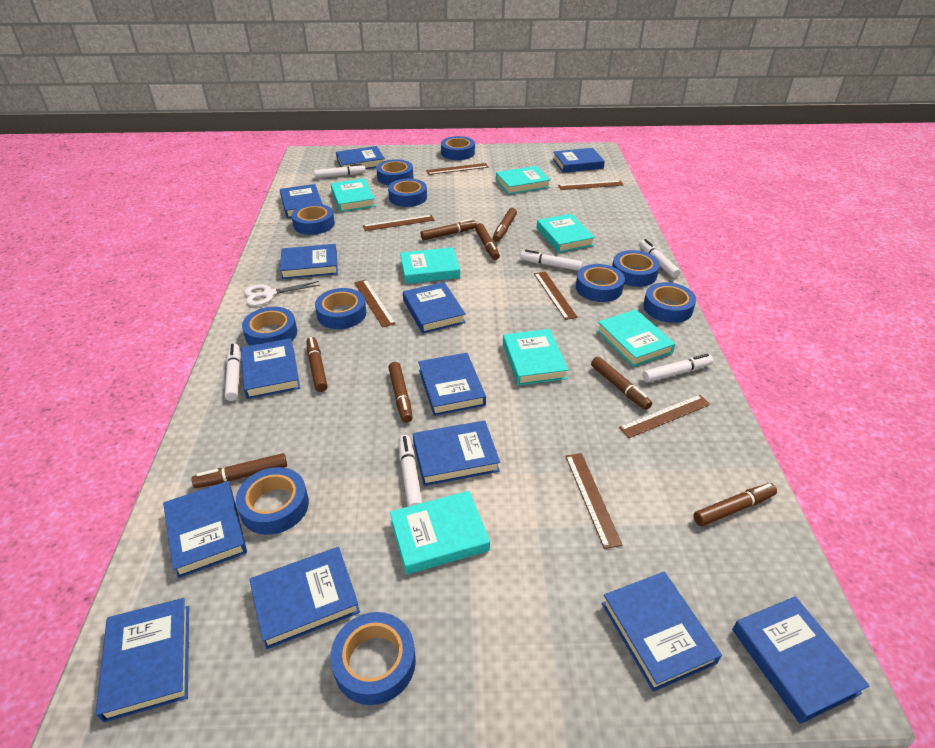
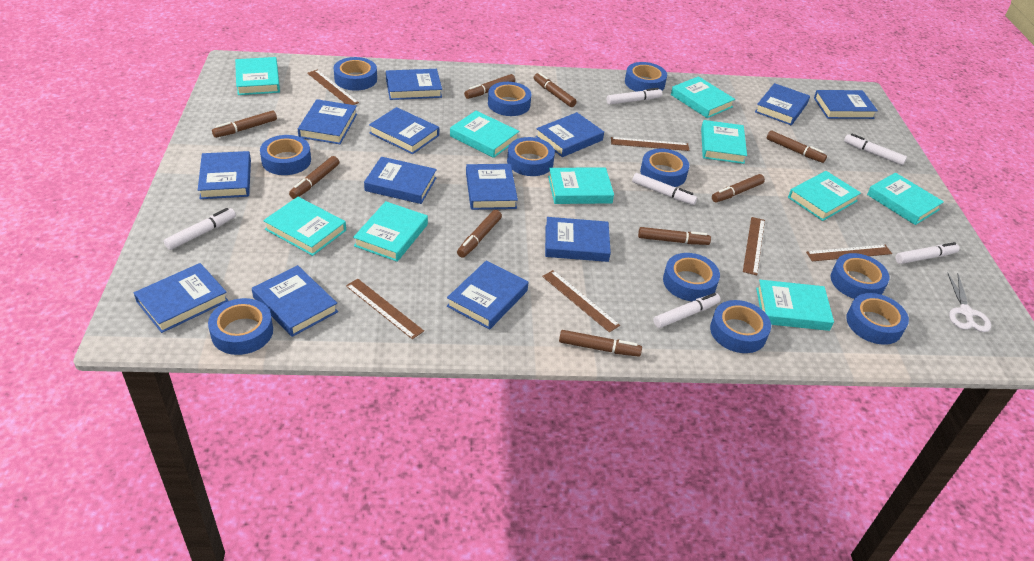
brown marker: 8 -> 9
brown ruler: 7 -> 6
turquoise book: 7 -> 10

